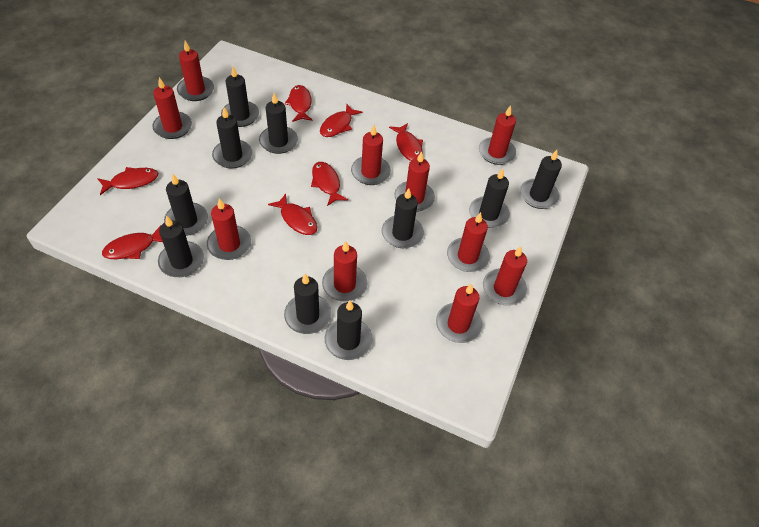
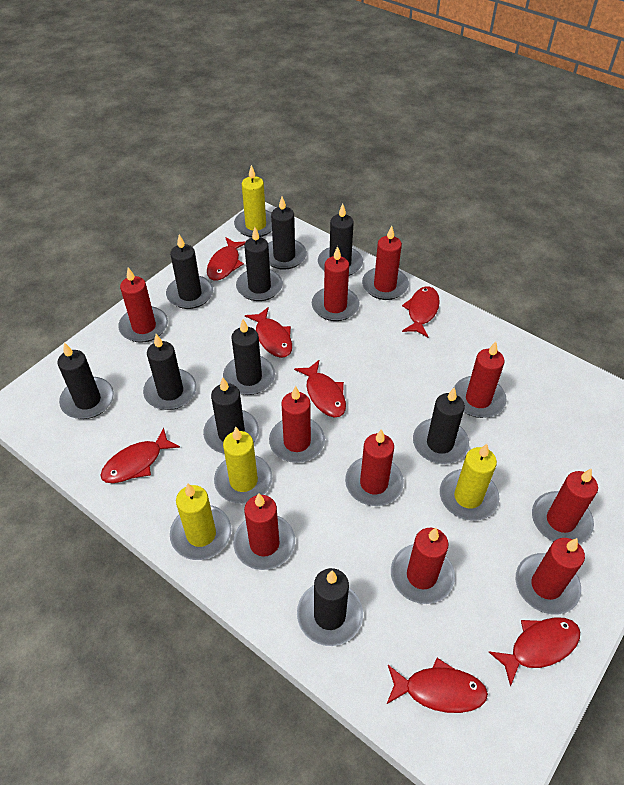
yellow candle: 0 -> 4

